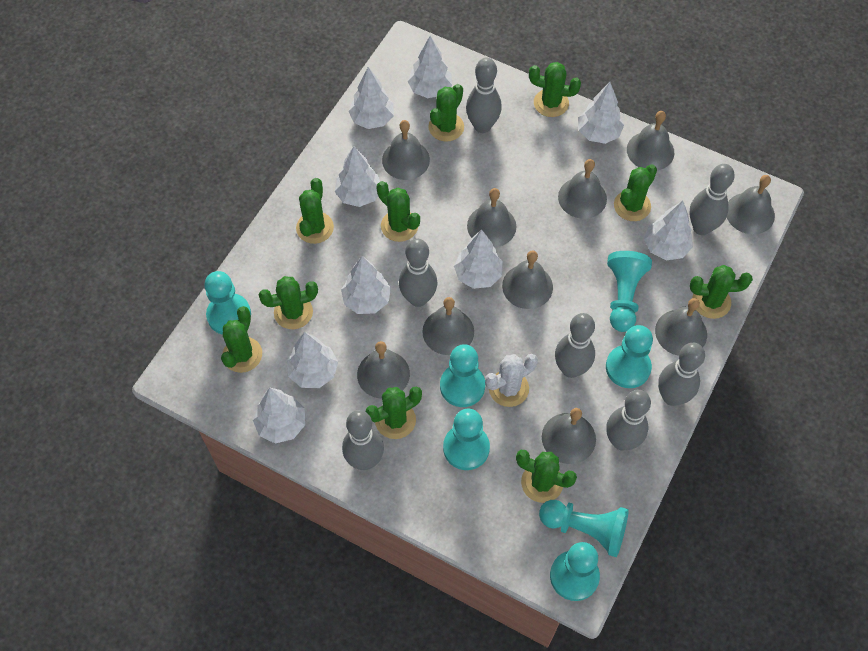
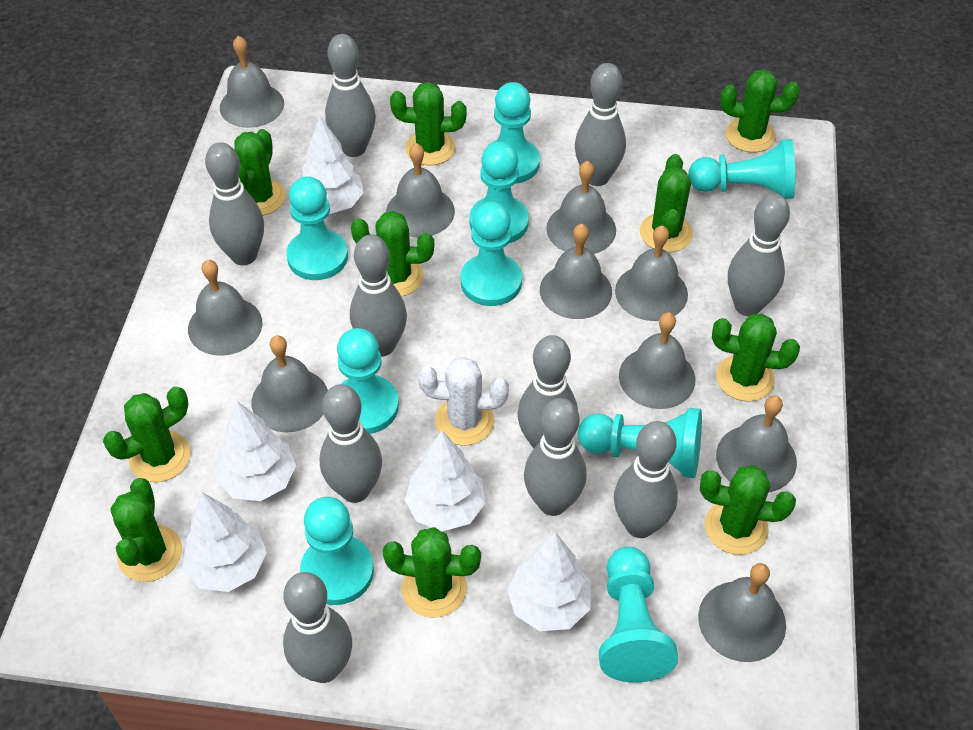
grey bowling pin: 7 -> 10
turquoise pawn: 7 -> 9
white tree: 9 -> 5

